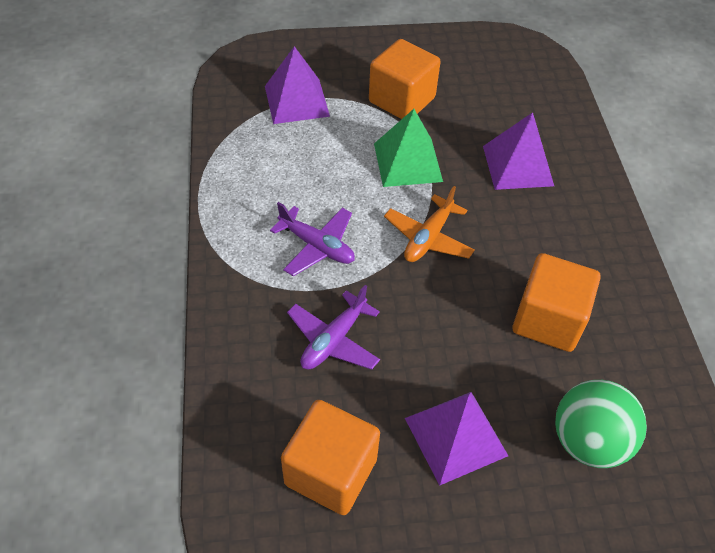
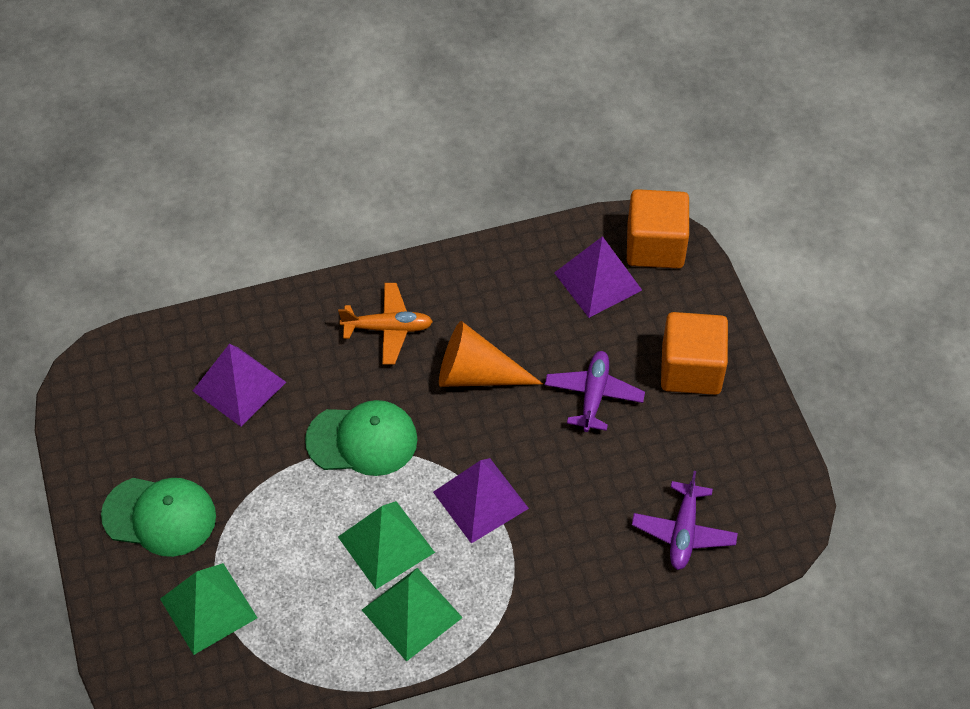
green ball: 1 -> 0
green cap: 0 -> 2
green pyramid: 1 -> 3
orange cone: 0 -> 1
orange cube: 3 -> 2

